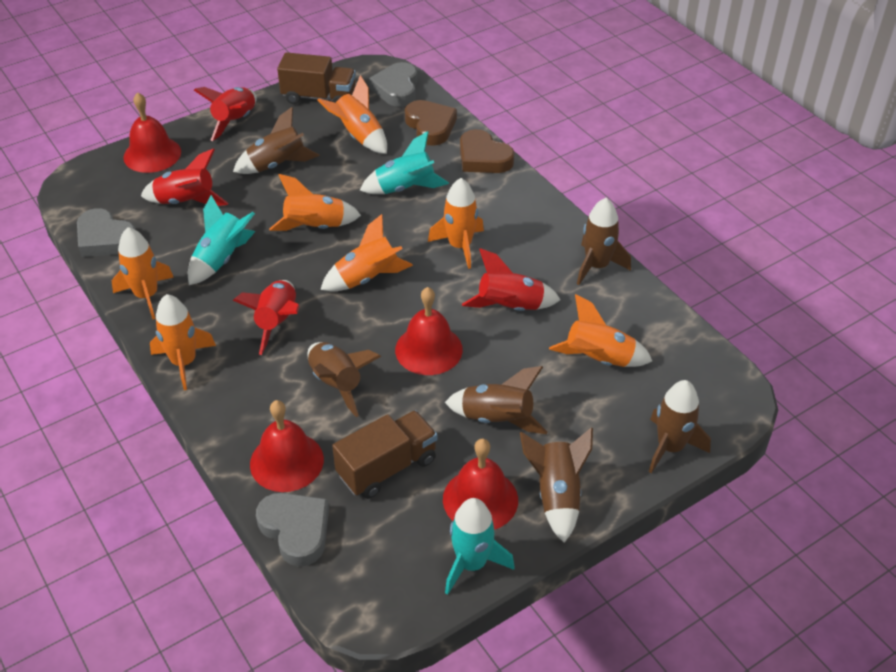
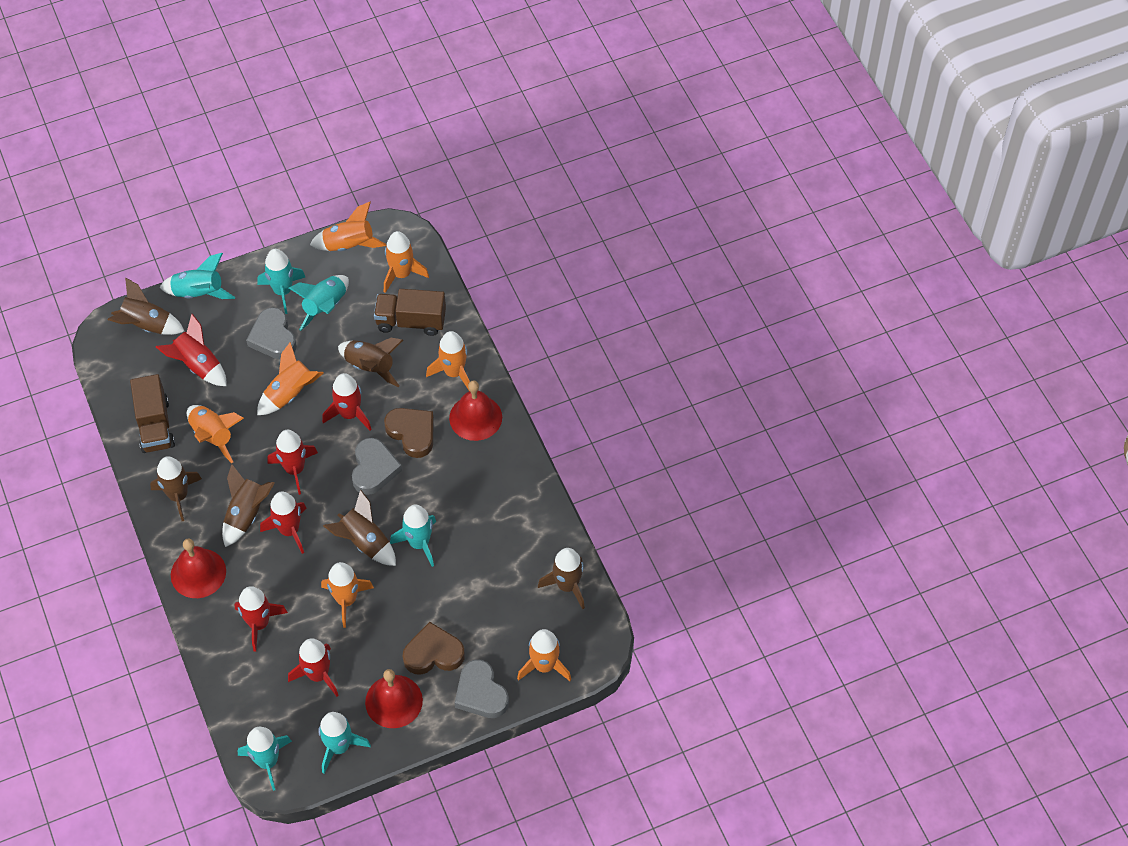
red bell: 4 -> 3
red rocket: 4 -> 6
turquoise rocket: 3 -> 6

